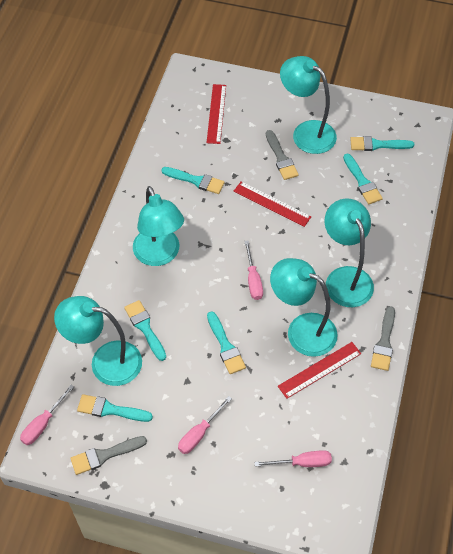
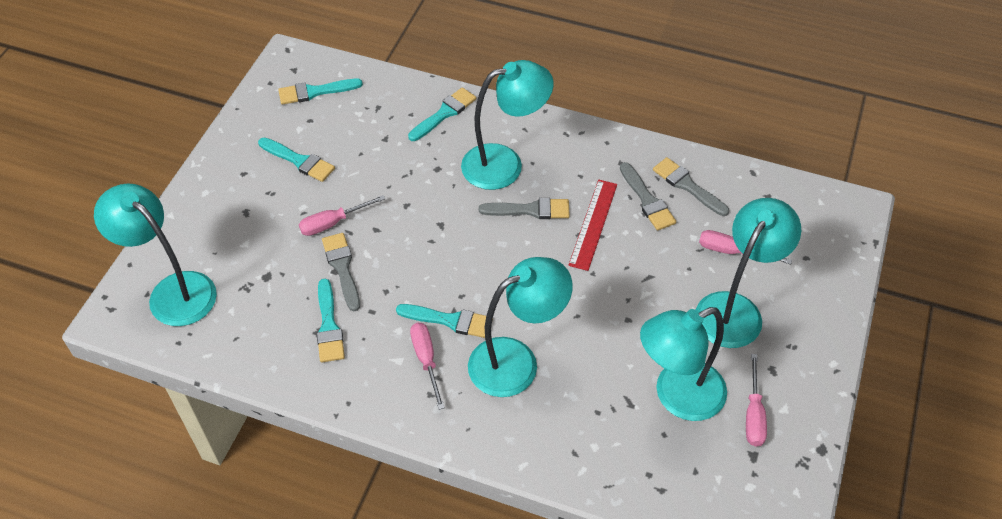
grey brush: 3 -> 4
red ruler: 3 -> 1
turquoise brush: 6 -> 5

